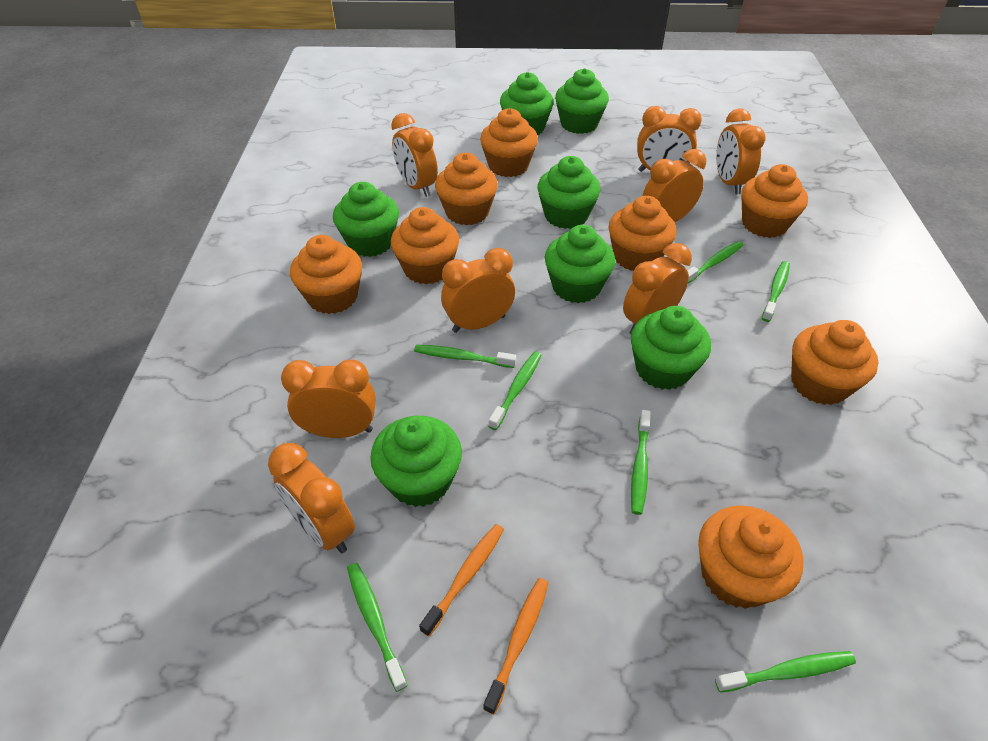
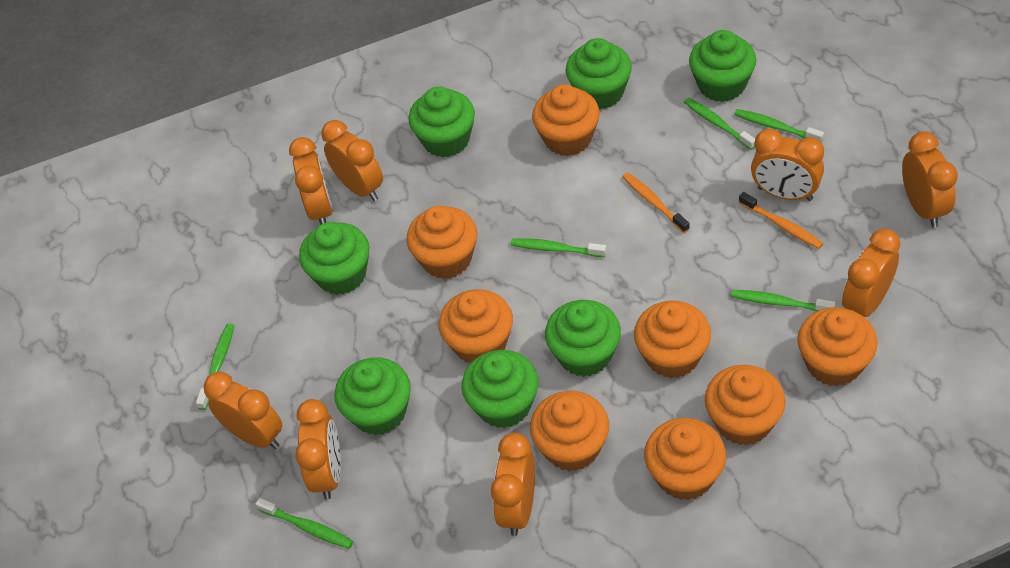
green toothbrush: 7 -> 6

